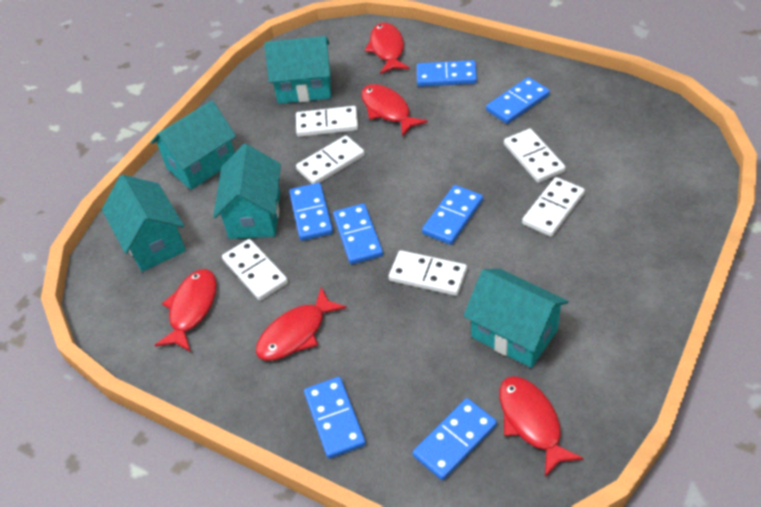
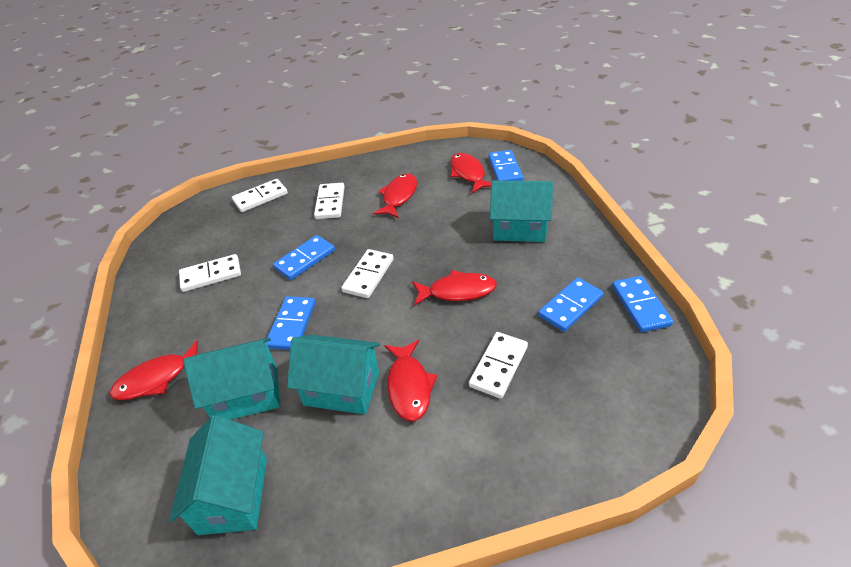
blue domino: 7 -> 5
turquoise house: 5 -> 4
white domino: 6 -> 5

